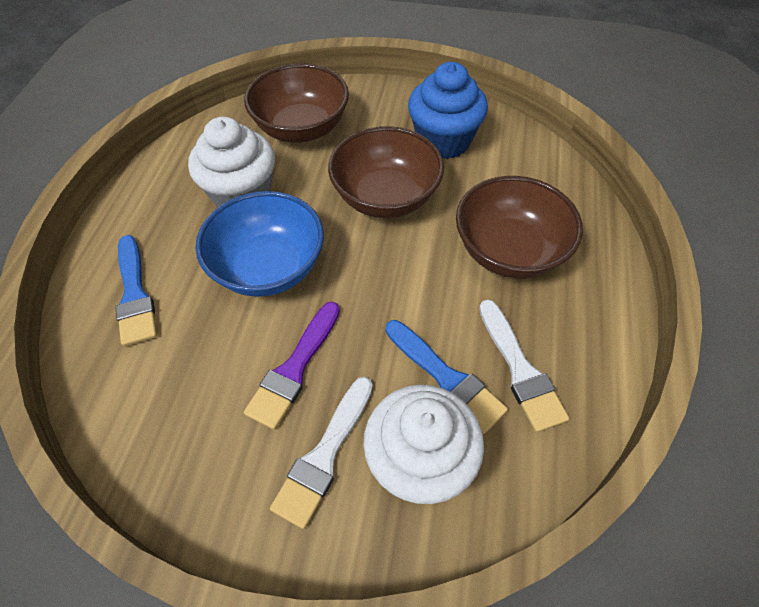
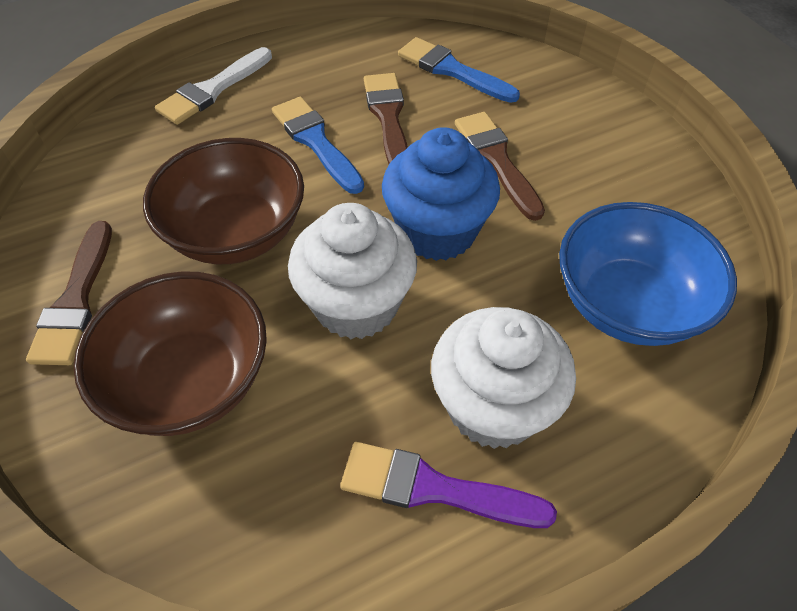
brown bowl: 3 -> 2
brown brush: 0 -> 3
white brush: 2 -> 1

